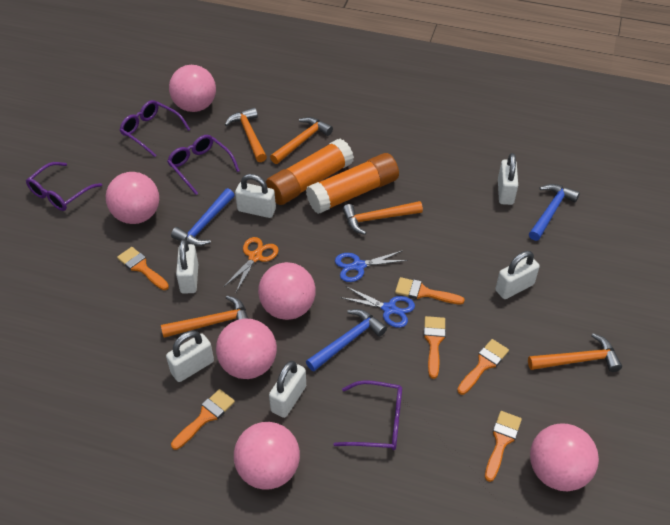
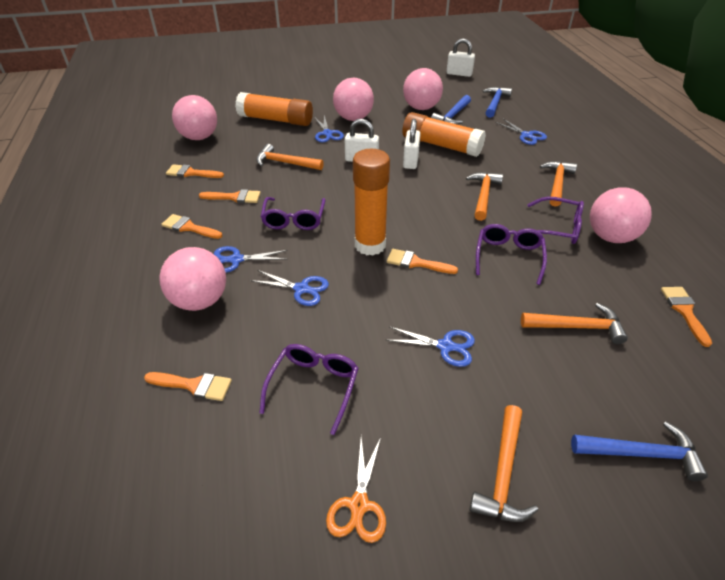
blue scissors: 2 -> 5
orange glue stick: 2 -> 3
pink ball: 6 -> 5
white padlock: 6 -> 3

